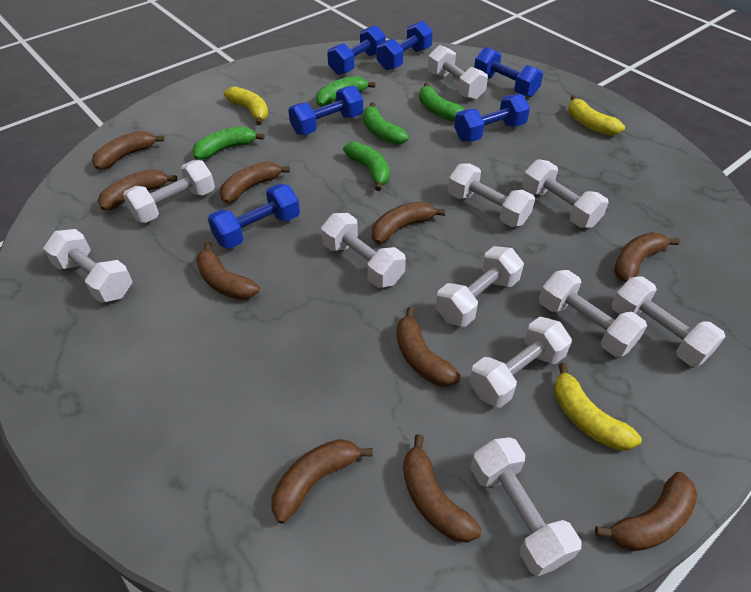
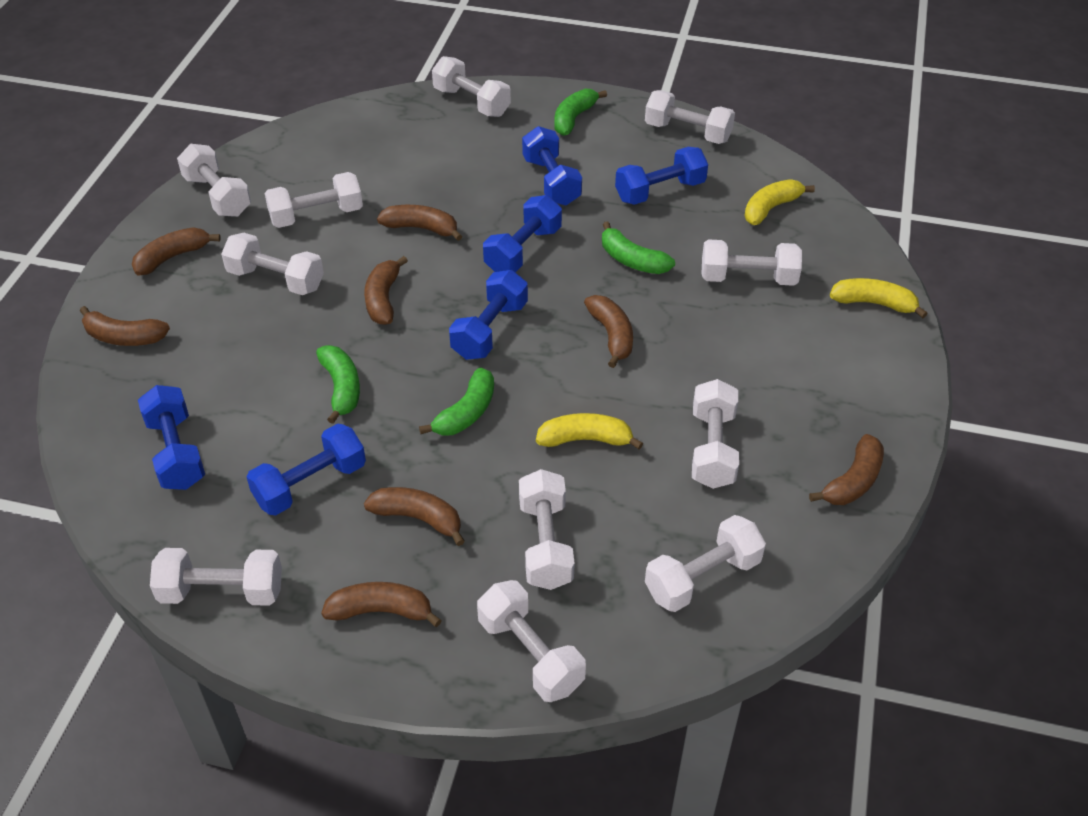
brown banana: 10 -> 8
green banana: 5 -> 4

